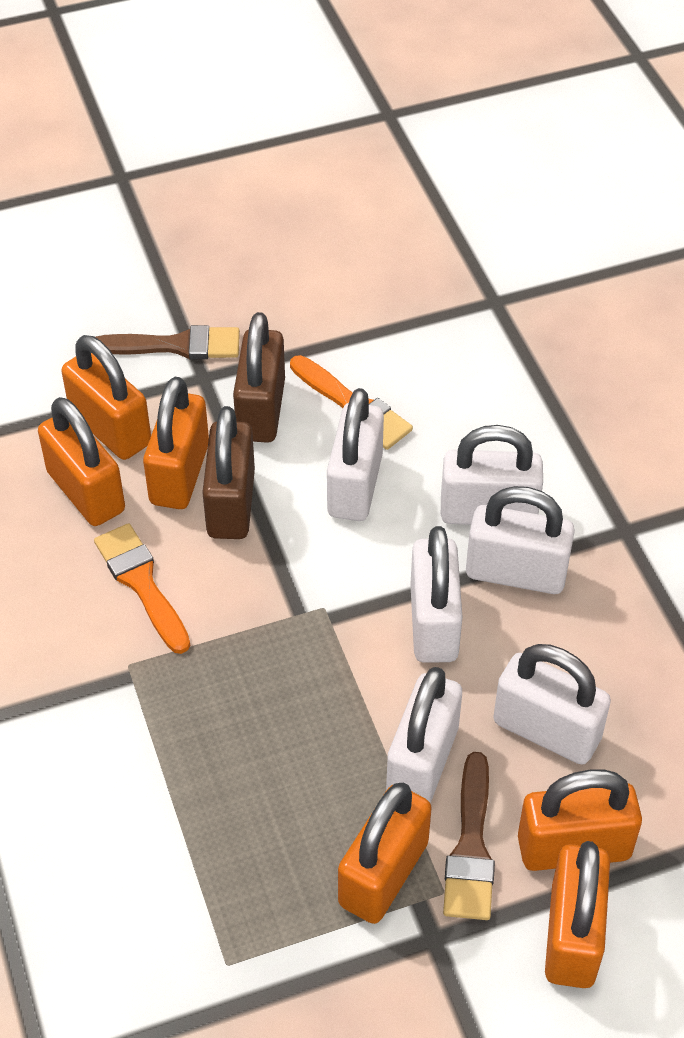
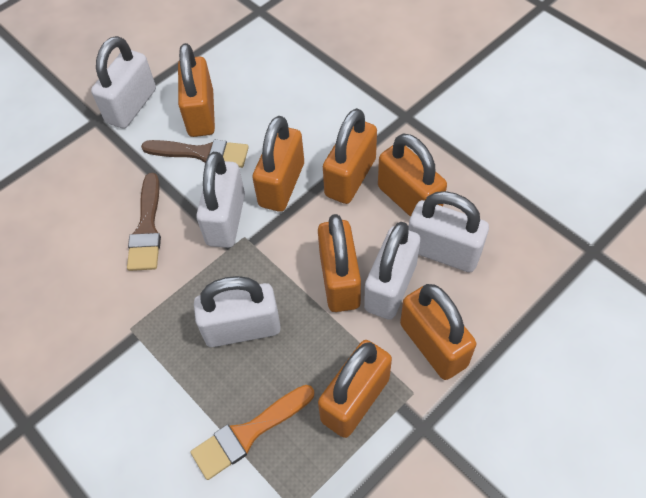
brown padlock: 2 -> 0
orange brush: 2 -> 1
orange padlock: 6 -> 7
white padlock: 6 -> 5

